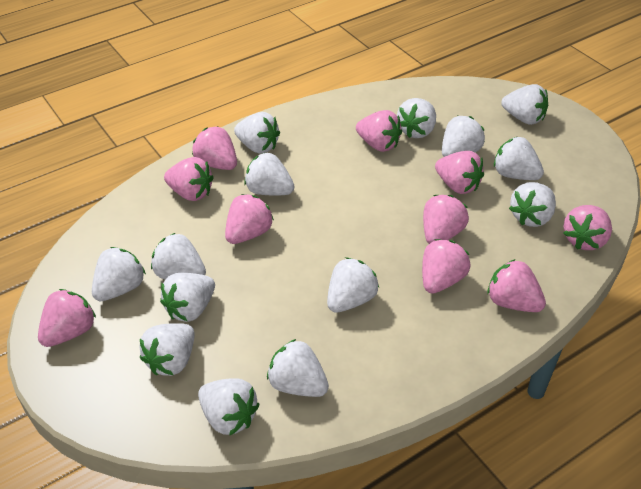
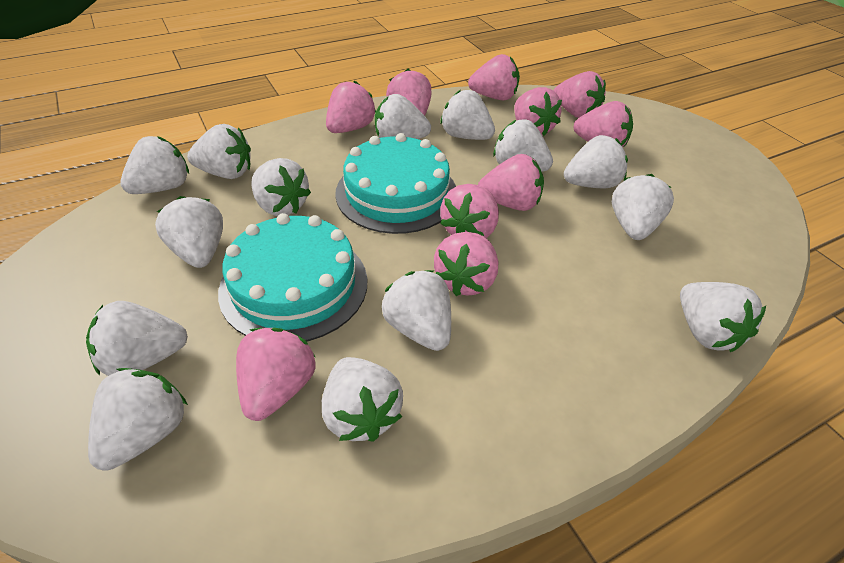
turquoise cake: 0 -> 2

